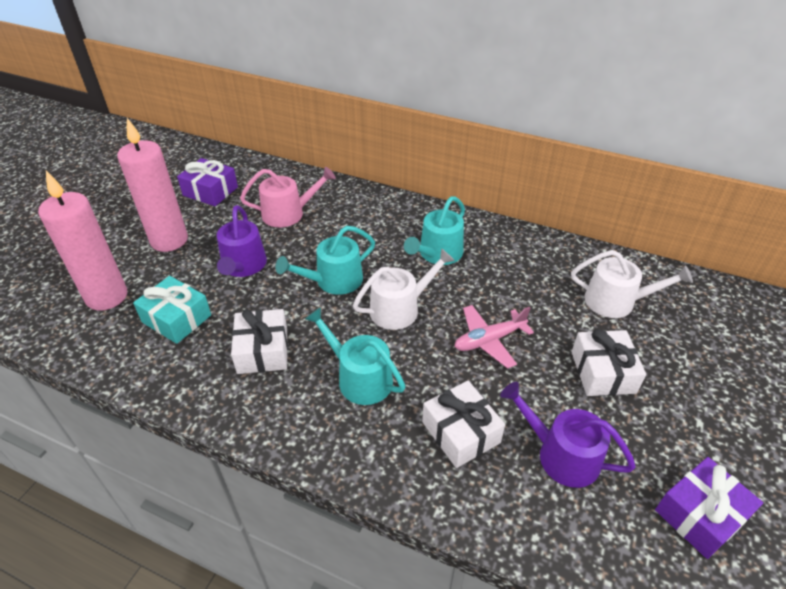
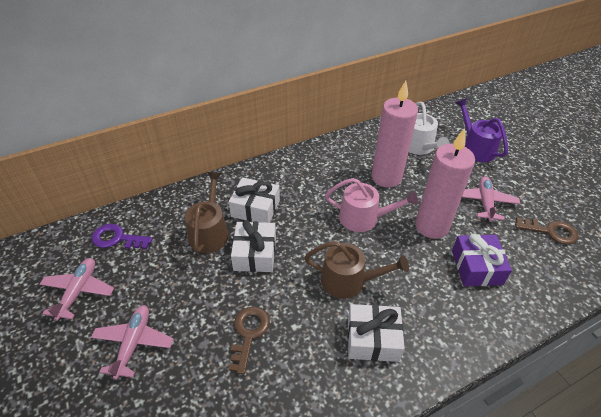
brown key: 0 -> 2
brown watering can: 0 -> 2
pink plane: 1 -> 3
purple gift: 2 -> 1
purple key: 0 -> 1
purple watering can: 2 -> 1
turquoise gift: 1 -> 0
turquoise watering can: 3 -> 0
white watering can: 2 -> 1

